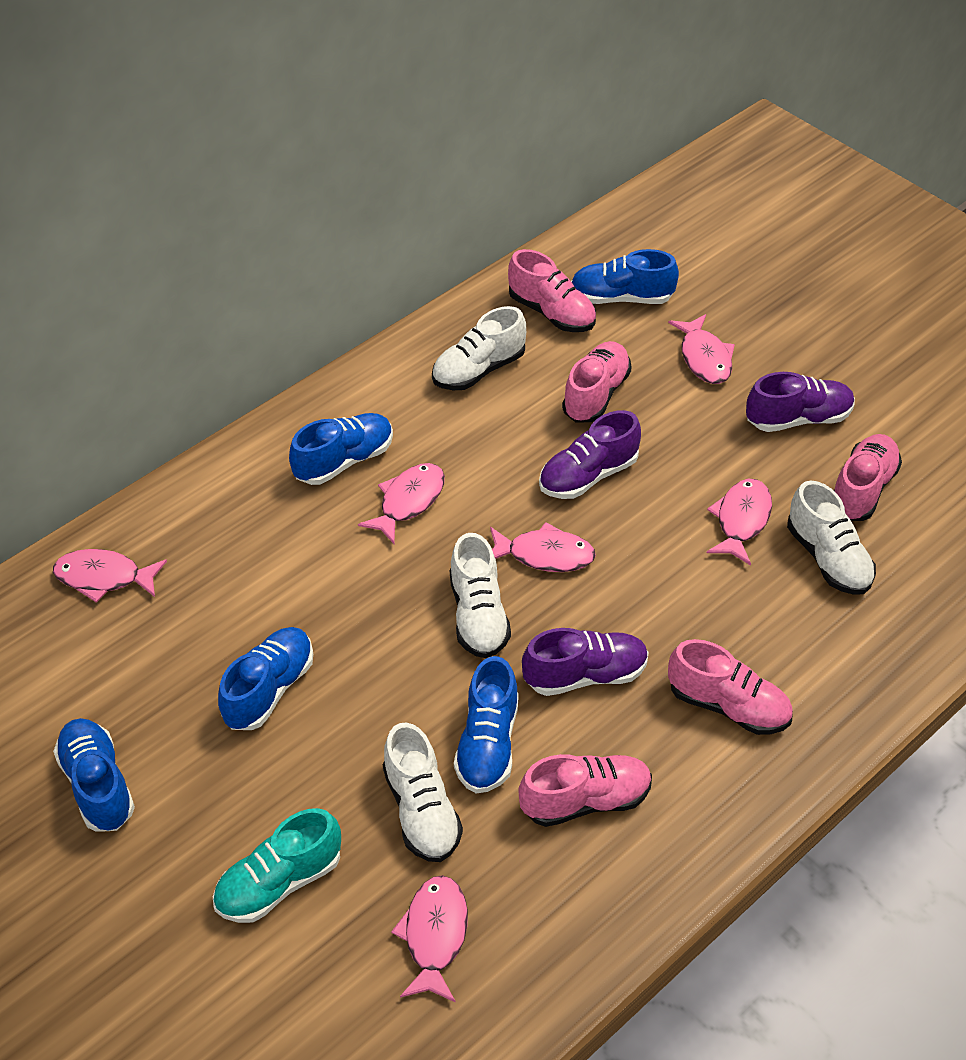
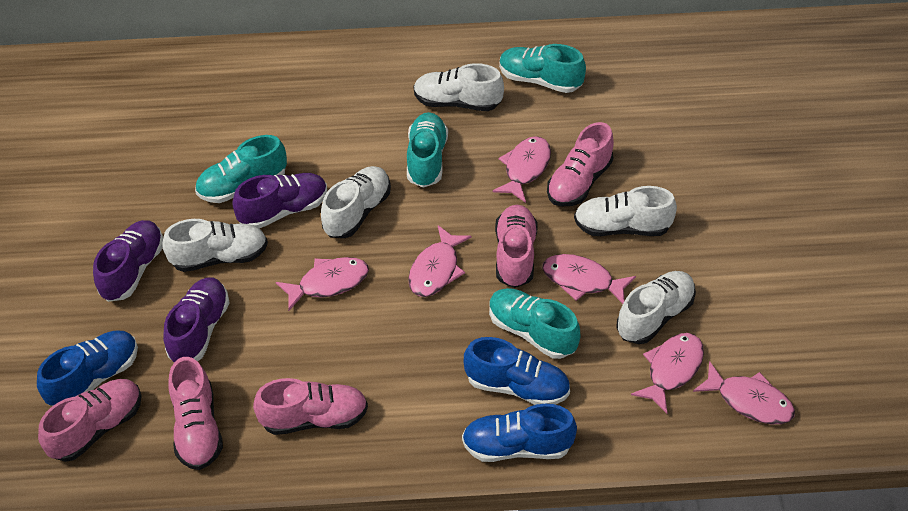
blue shoe: 5 -> 3
turquoise shoe: 1 -> 4
white shoe: 4 -> 5

